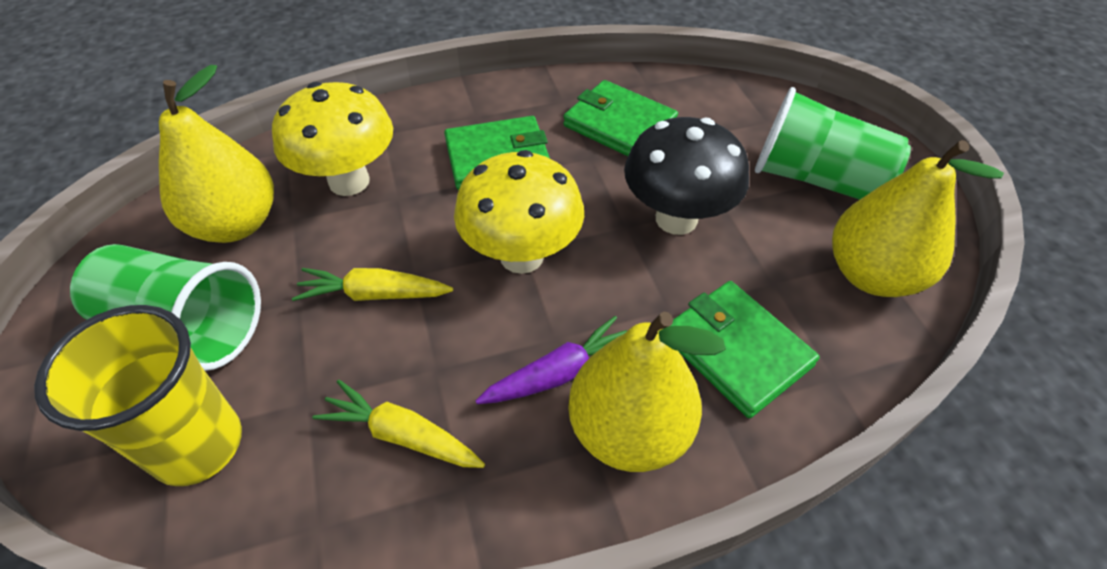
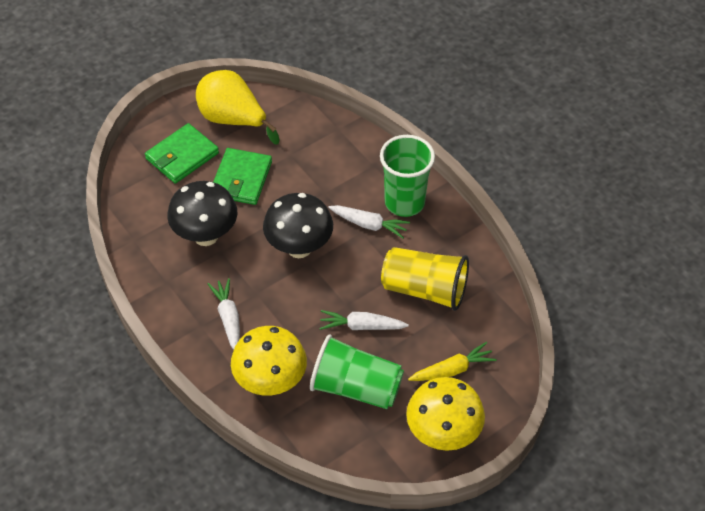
black mushroom: 1 -> 2
green wallet: 3 -> 2
purple carrot: 1 -> 0
white carrot: 0 -> 3
yellow carrot: 2 -> 1
yellow pear: 3 -> 1

